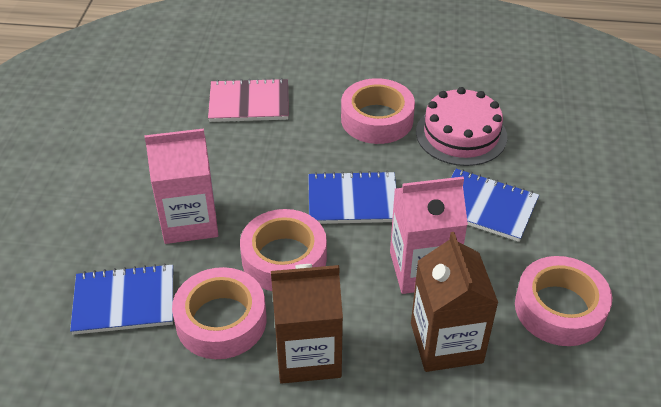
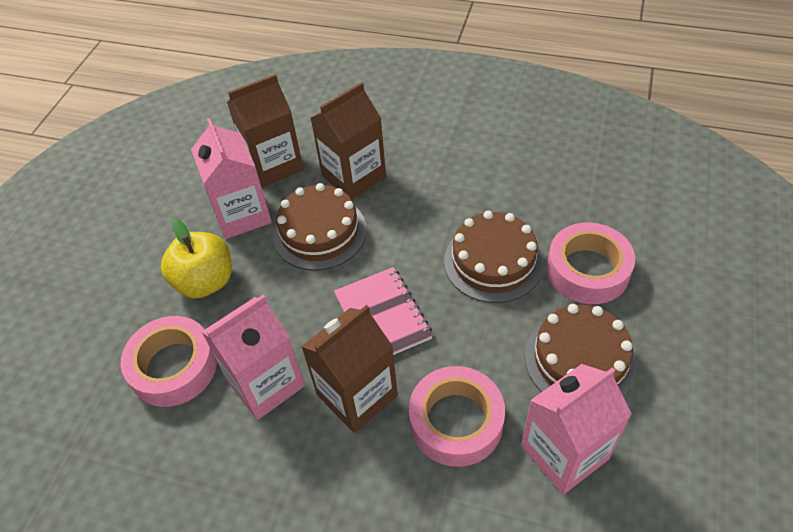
blue notebook: 3 -> 0
brown cake: 0 -> 3
brown carton: 2 -> 3
pink cake: 1 -> 0
pink carton: 2 -> 3
pink tape: 4 -> 3
yellow apple: 0 -> 1

